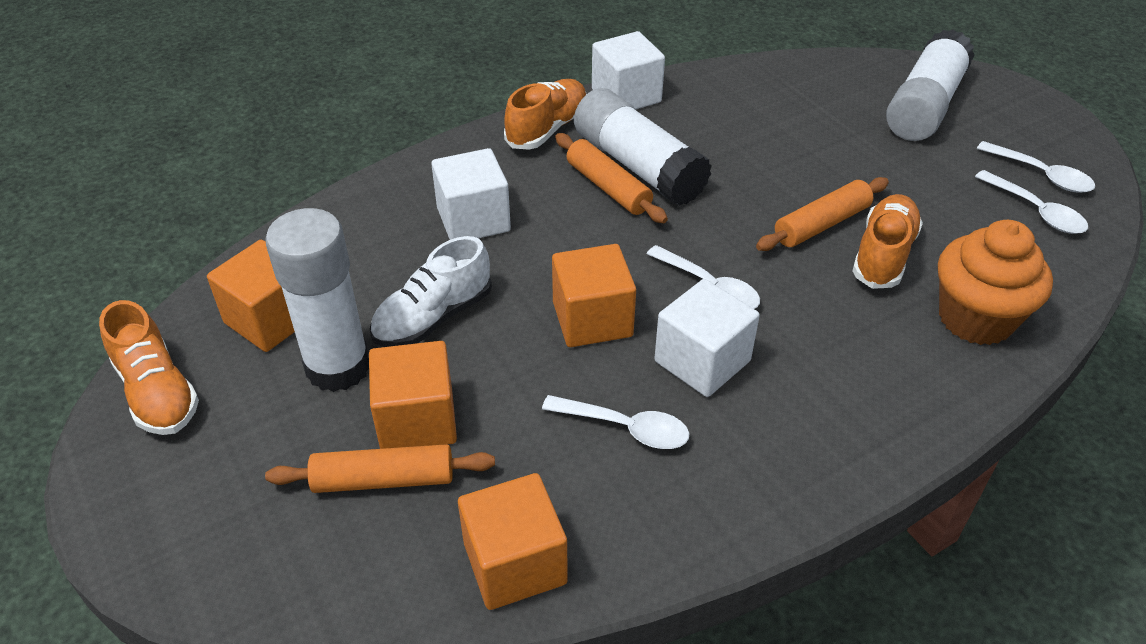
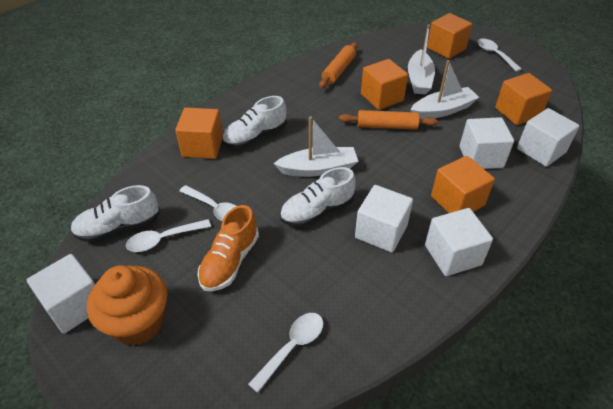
orange cube: 4 -> 5
orange rolling pin: 3 -> 2
orange shoe: 3 -> 1
white boat: 0 -> 3
white cube: 3 -> 5
white glue stick: 3 -> 0
white shoe: 1 -> 3

